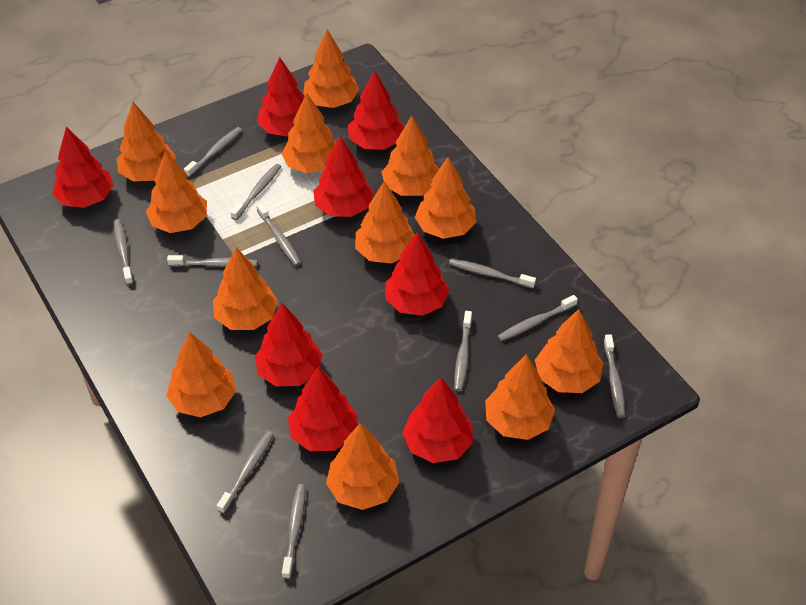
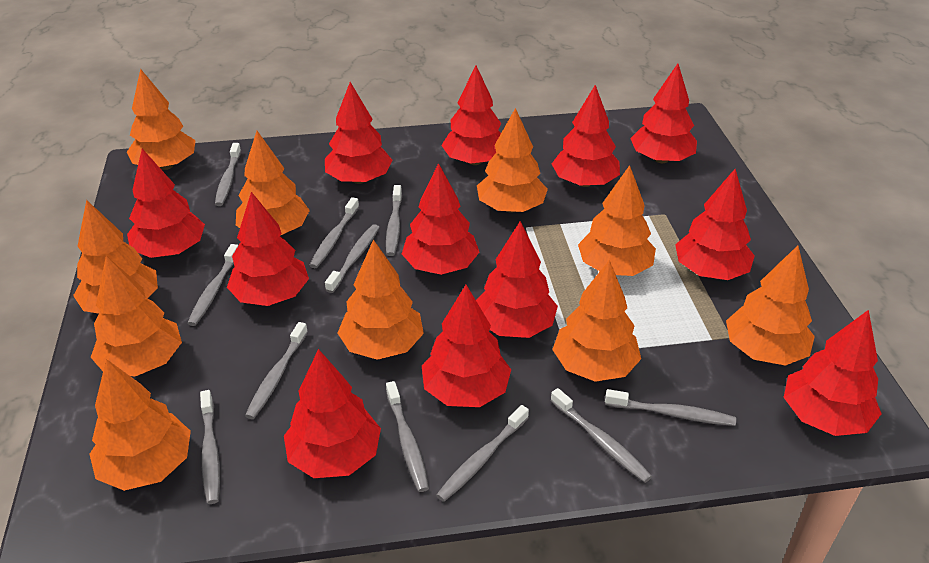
orange tree: 12 -> 10
red tree: 8 -> 12

